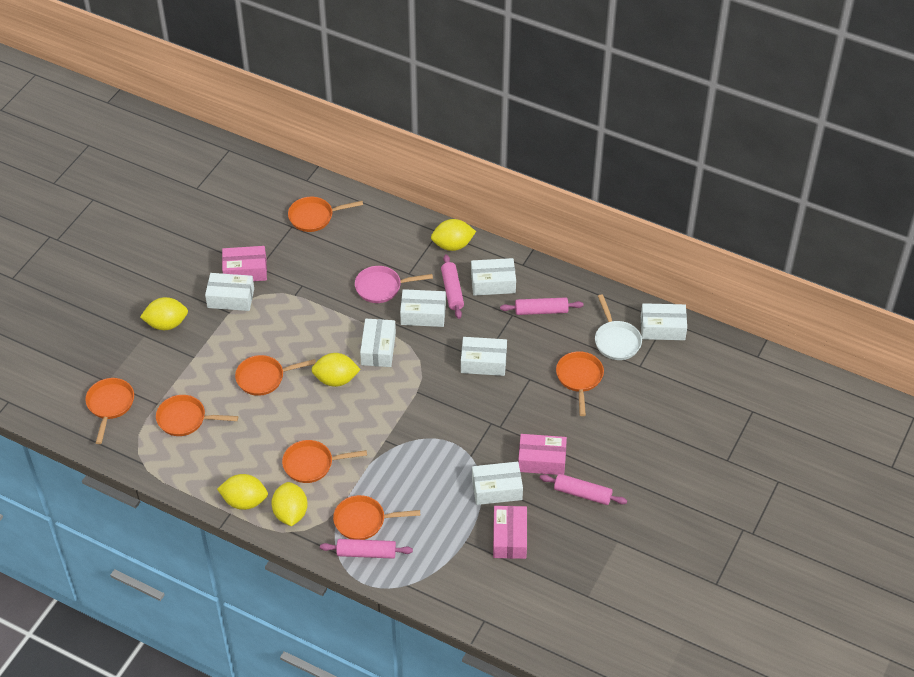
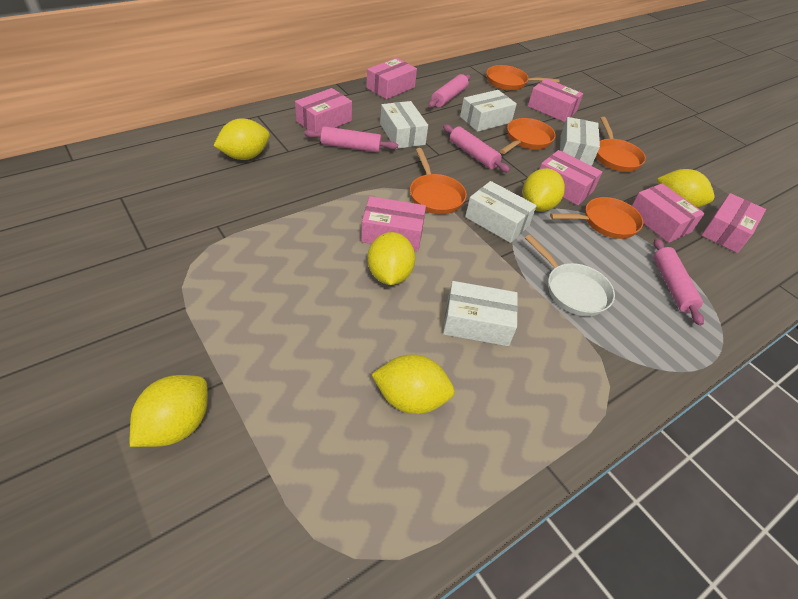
orange pan: 7 -> 5
pink box: 3 -> 7
pink pan: 1 -> 0
white box: 7 -> 5
yellow lemon: 5 -> 6

